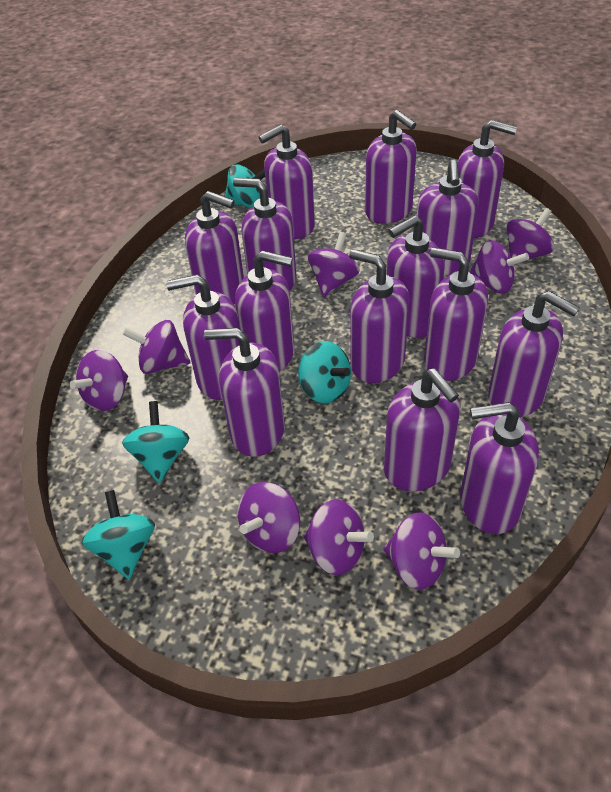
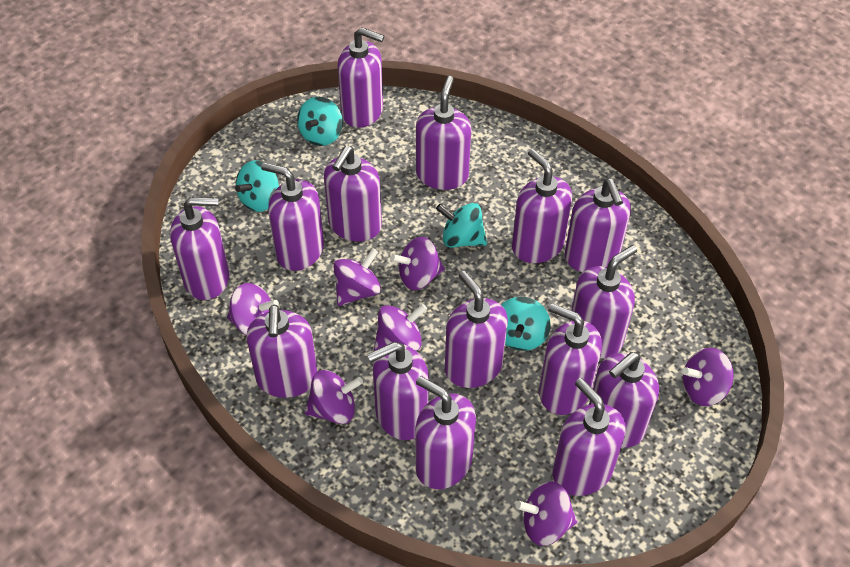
purple spinning top: 8 -> 7

